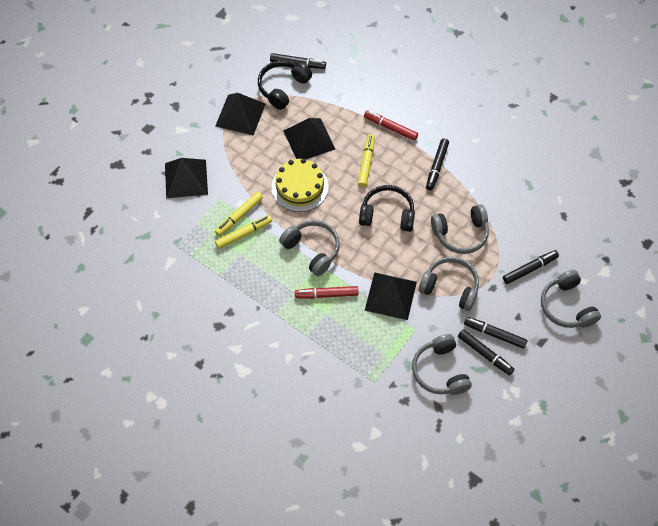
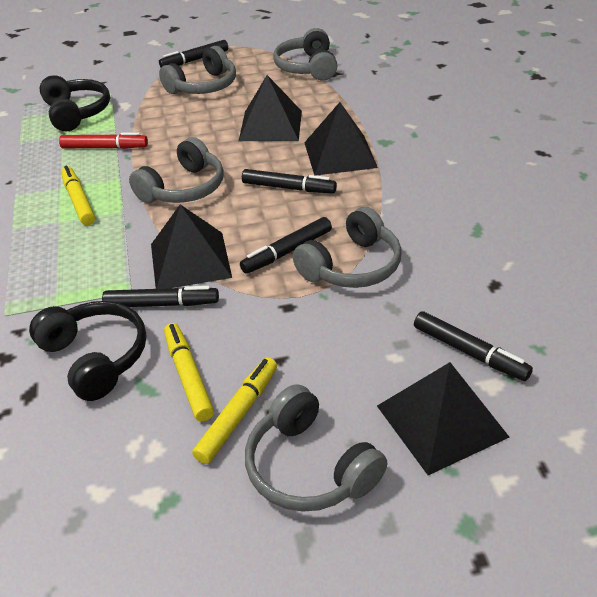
red marker: 2 -> 1
yellow cake: 1 -> 0

